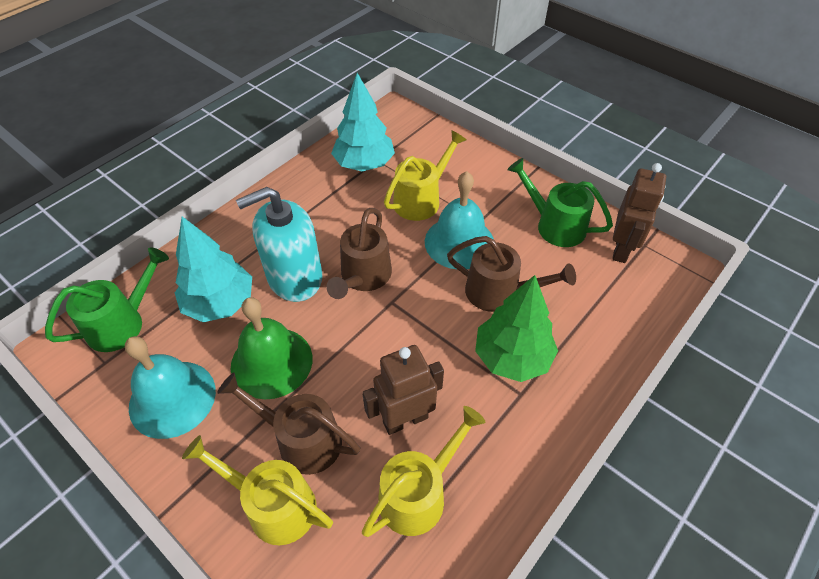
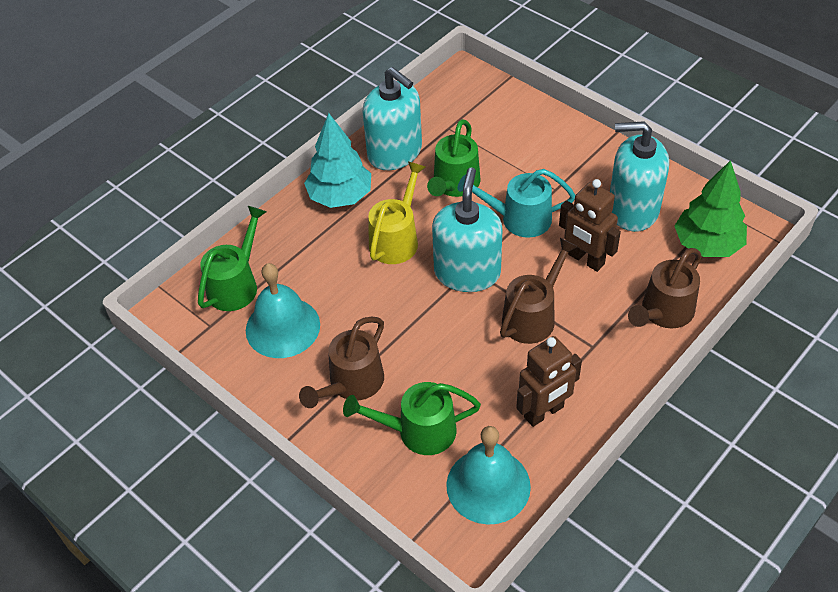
green bell: 1 -> 0
green watering can: 2 -> 3
turquoise soap dispenser: 1 -> 3
turquoise tree: 2 -> 1
turquoise watering can: 0 -> 1
yellow watering can: 3 -> 1

